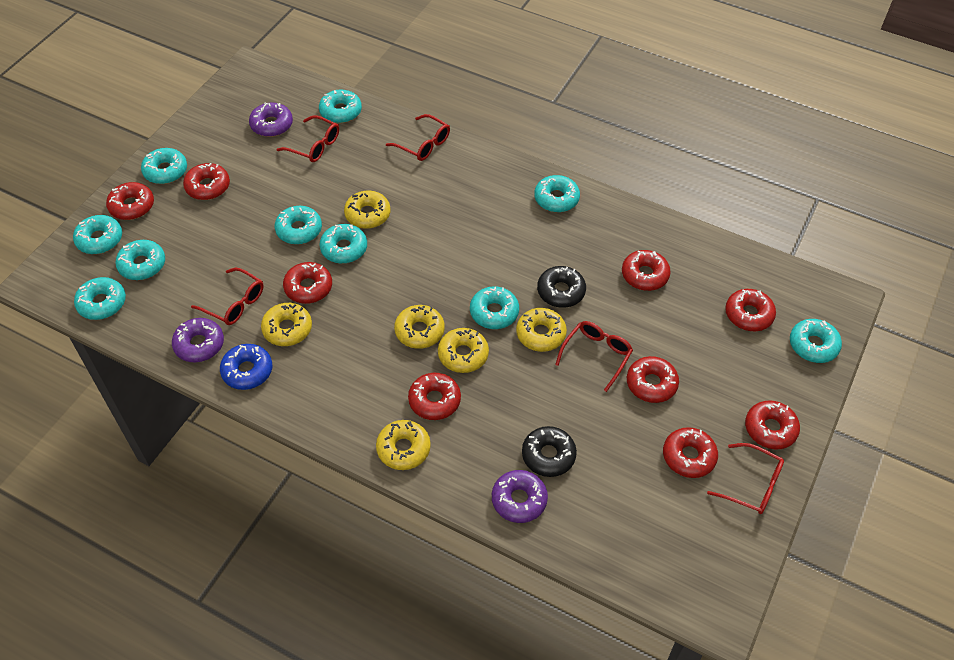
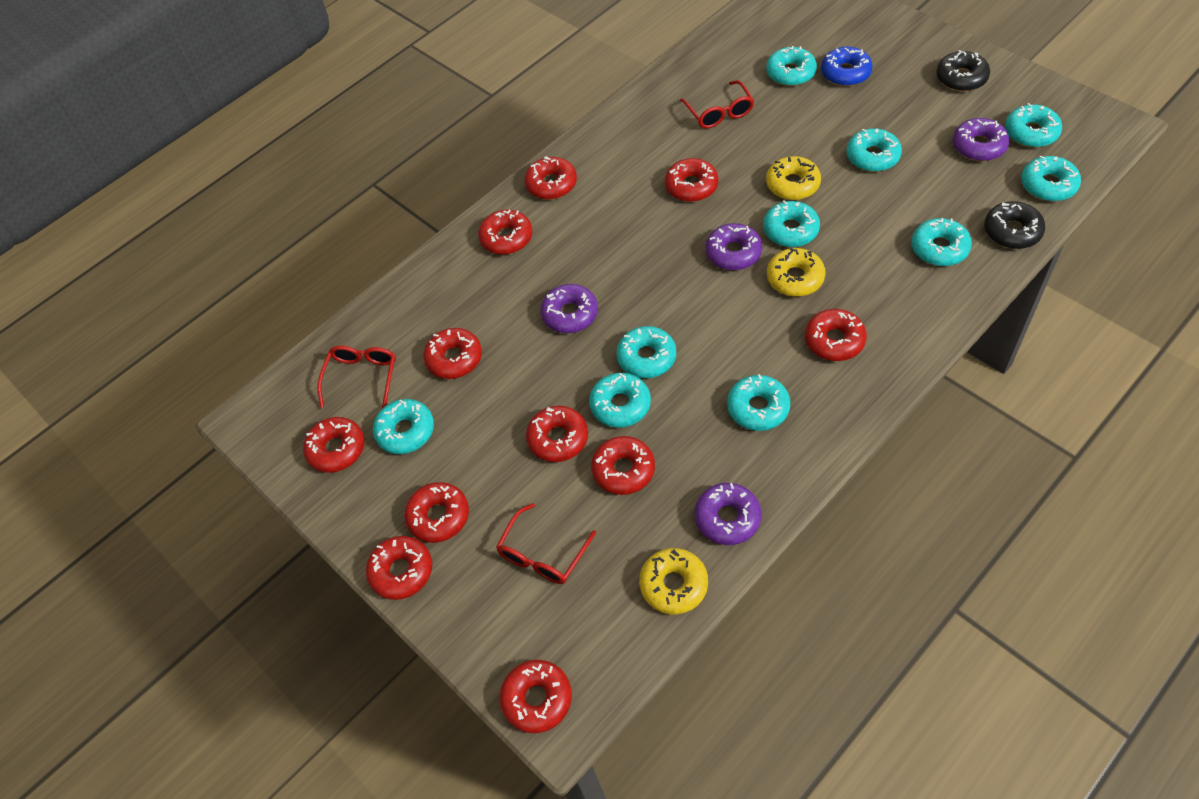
purple donut: 3 -> 4
red donut: 9 -> 11
red glasses: 5 -> 3
yellow donut: 6 -> 3

